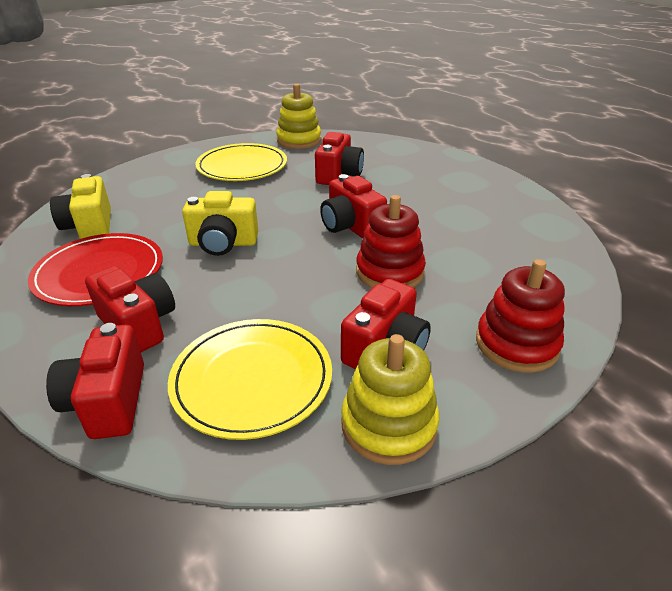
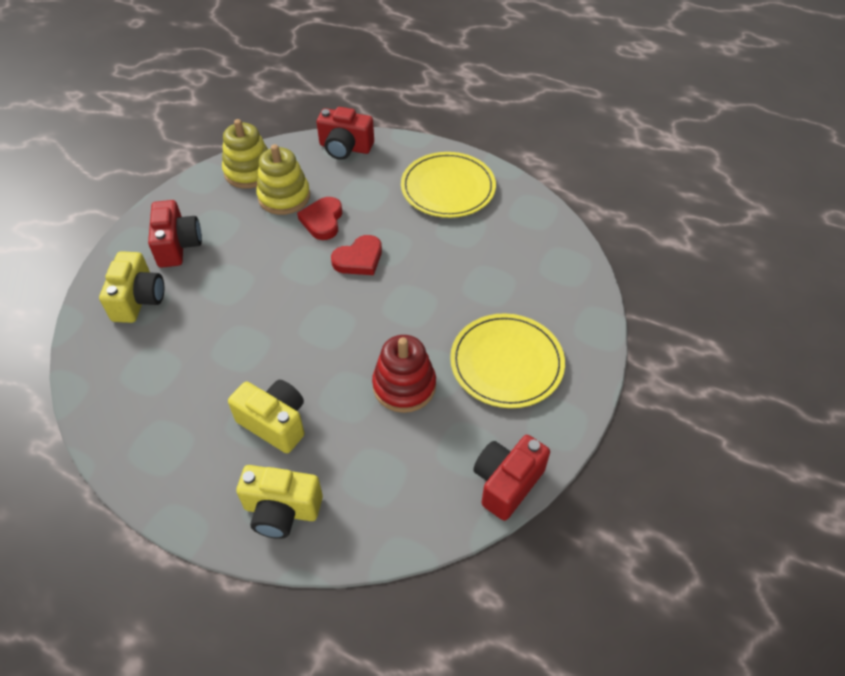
red camera: 5 -> 3
red heart: 0 -> 2
red plate: 1 -> 0
red stacking toy: 2 -> 1
yellow camera: 2 -> 3

